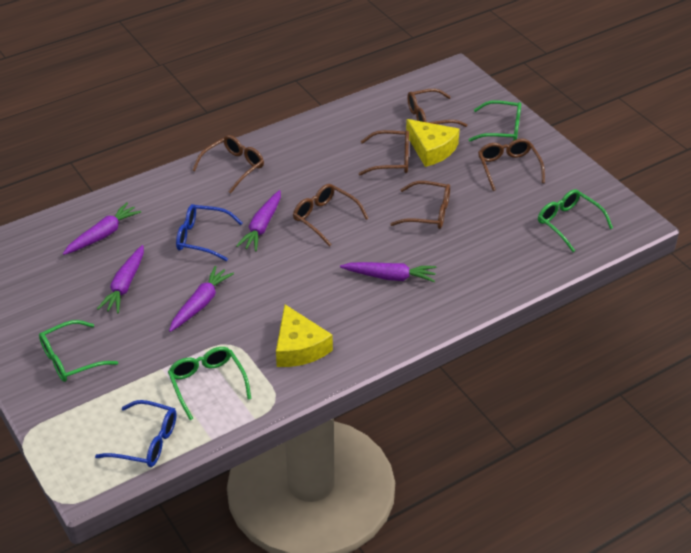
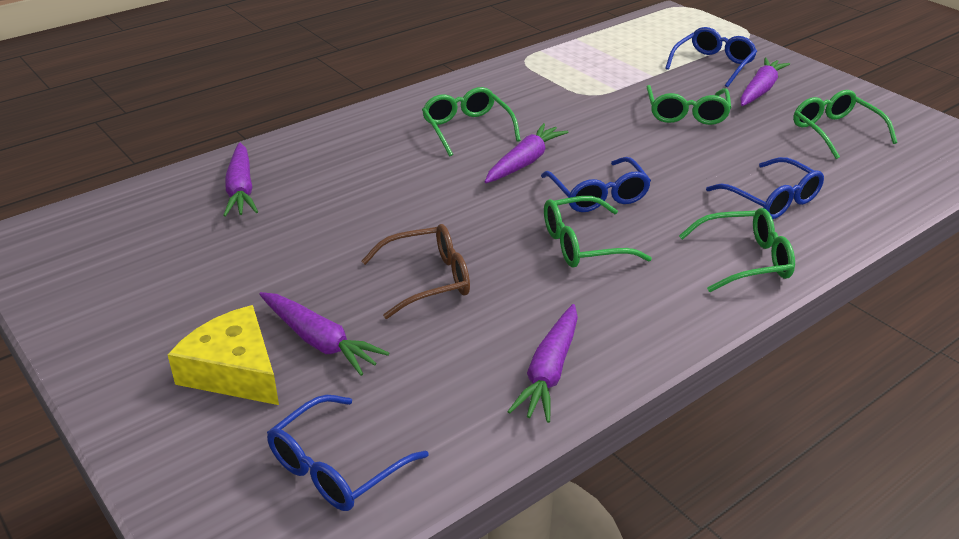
blue glasses: 2 -> 4
brown glasses: 6 -> 1
green glasses: 4 -> 5
yellow cheese: 2 -> 1

